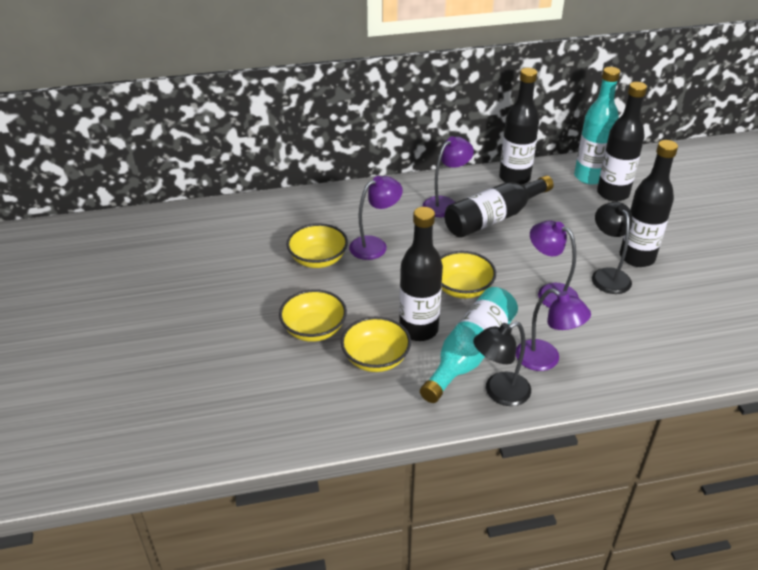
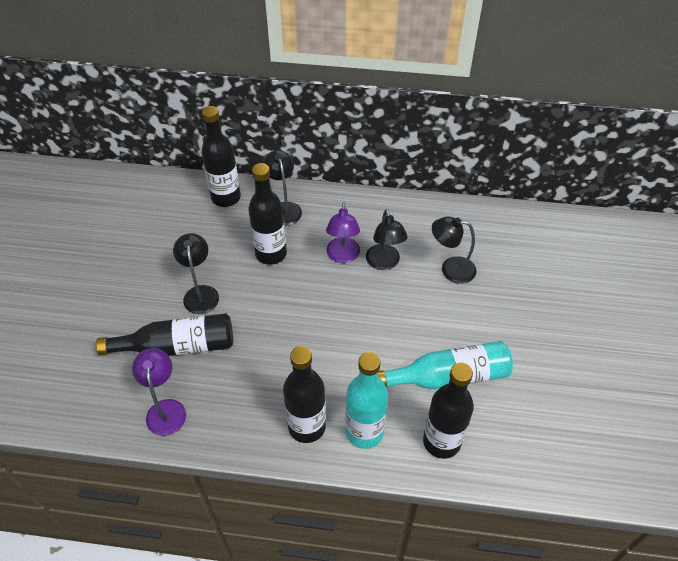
black lamp: 2 -> 4
purple lamp: 4 -> 2
yellow bowl: 4 -> 0

